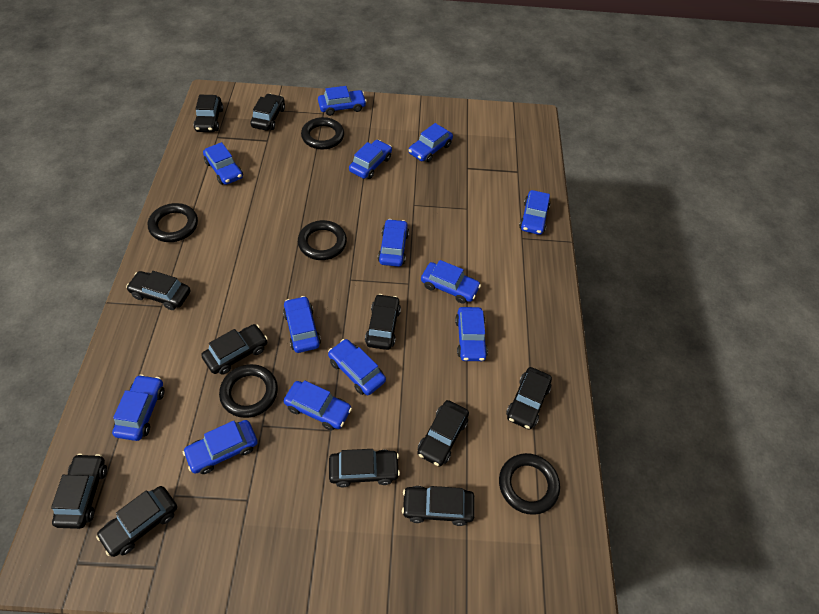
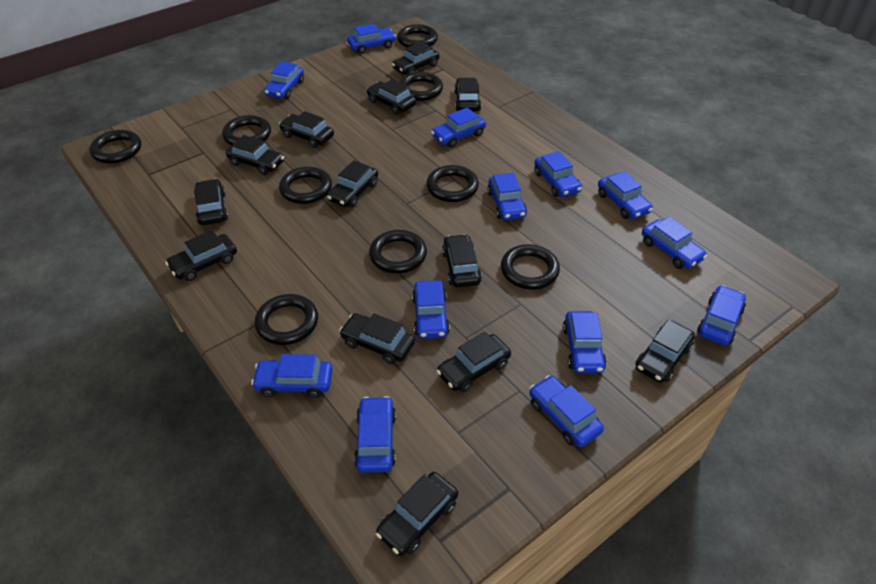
black car: 11 -> 13
black ring: 5 -> 9

